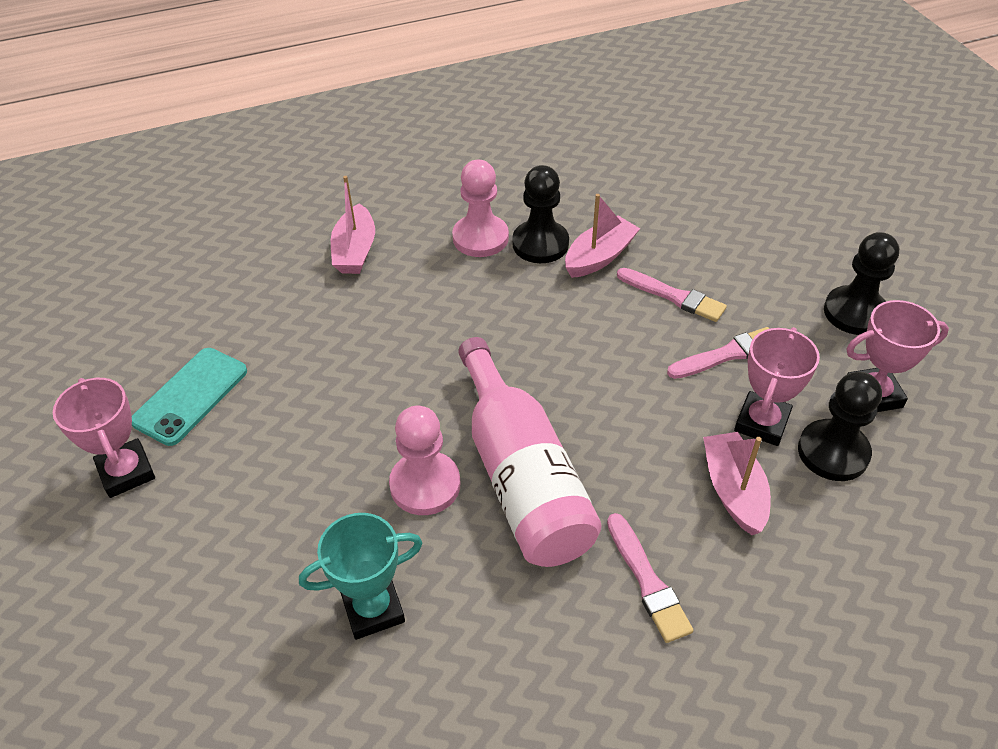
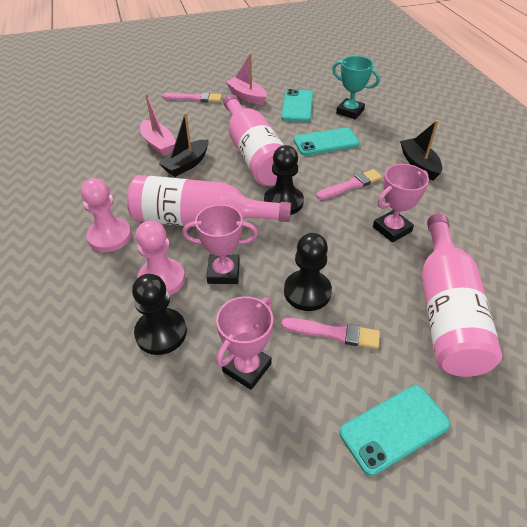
black boat: 0 -> 2
pink boat: 3 -> 2
pink bottle: 1 -> 3
turquoise phone: 1 -> 3

